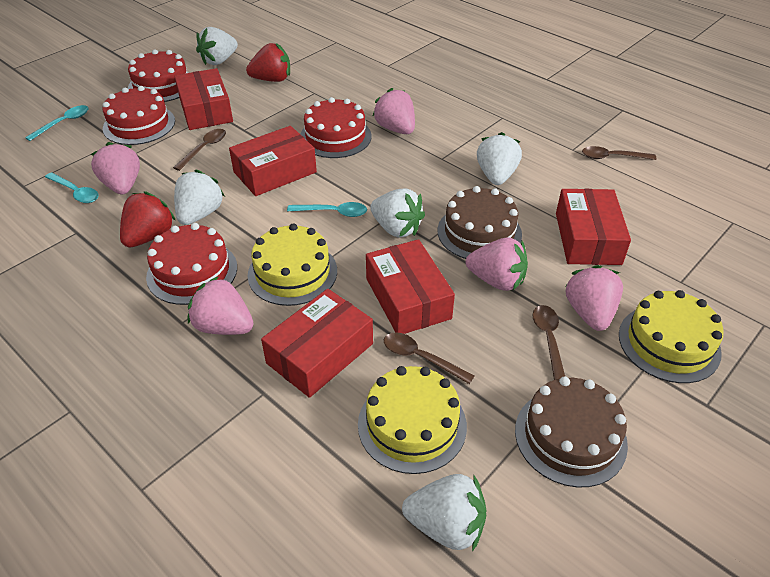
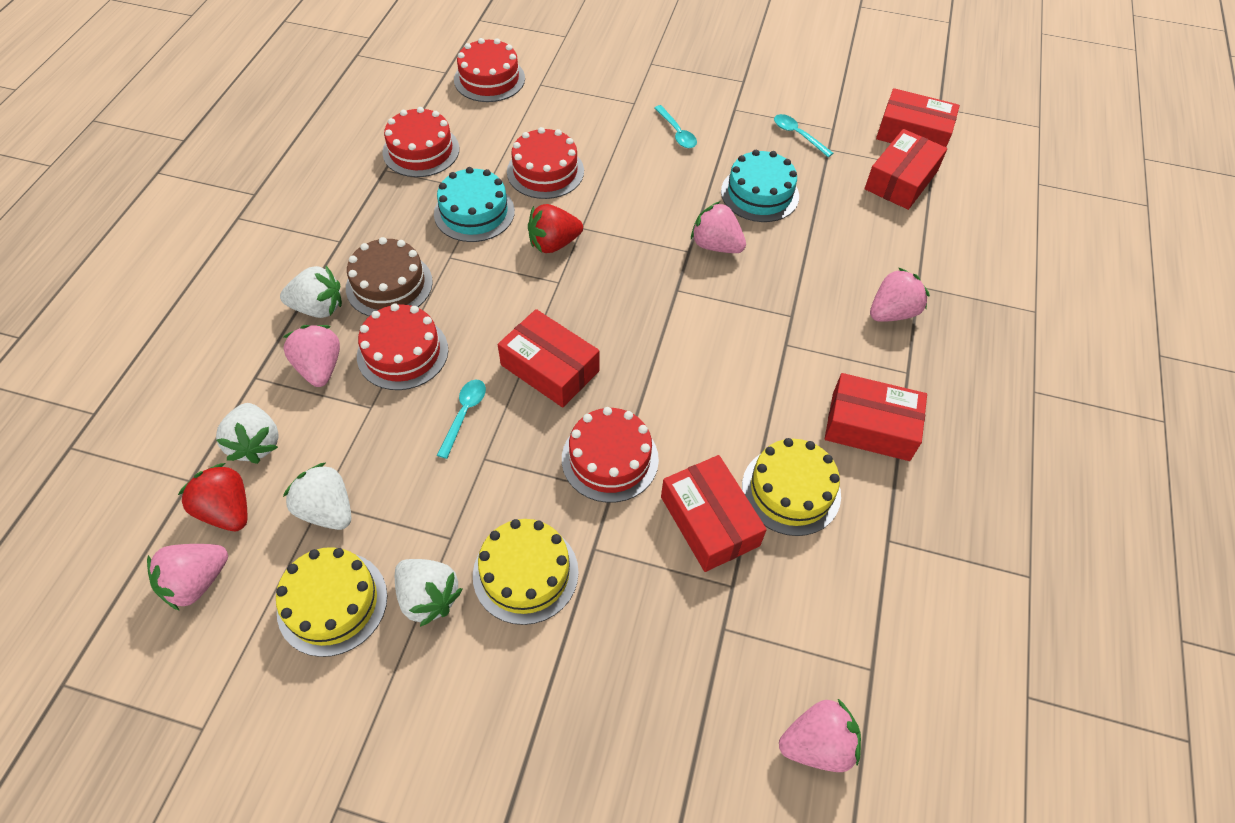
brown cake: 2 -> 1
brown spoon: 4 -> 0
red cake: 4 -> 5
turquoise cake: 0 -> 2
white strawberry: 5 -> 4

